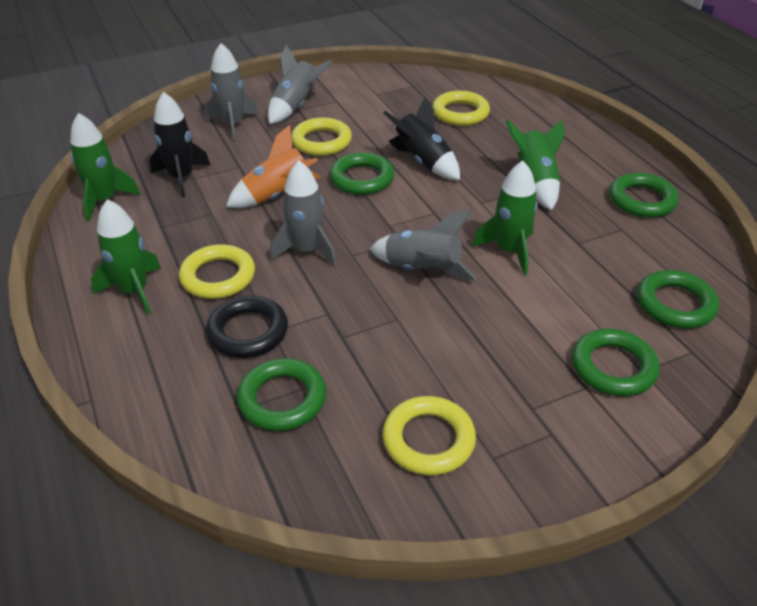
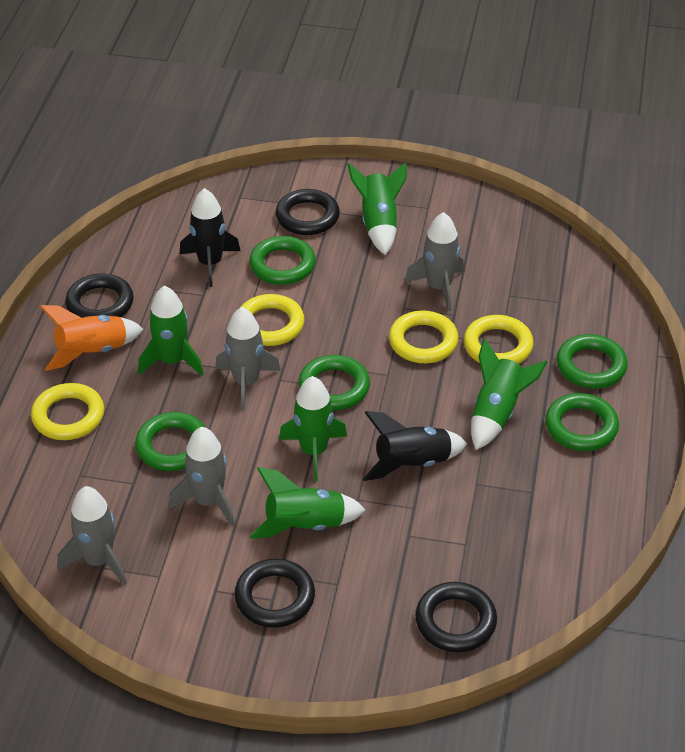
black ring: 1 -> 4
green rocket: 4 -> 5

